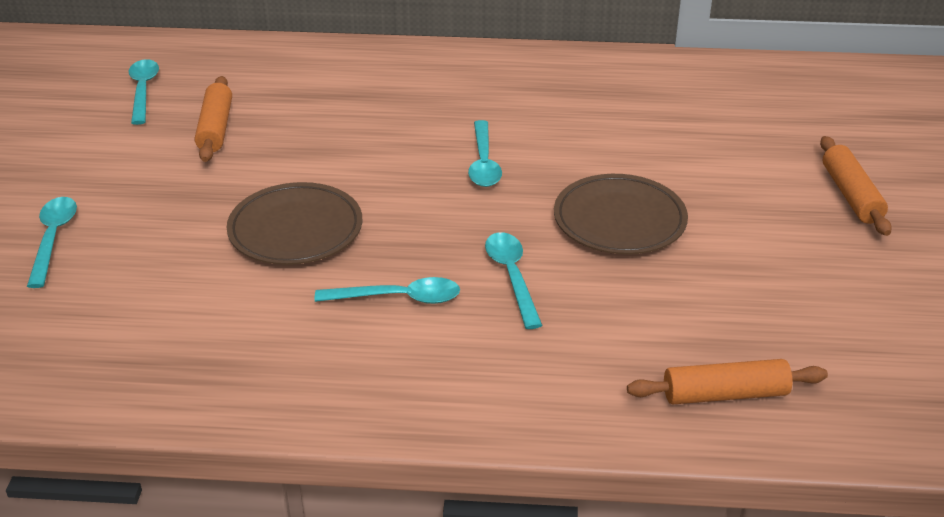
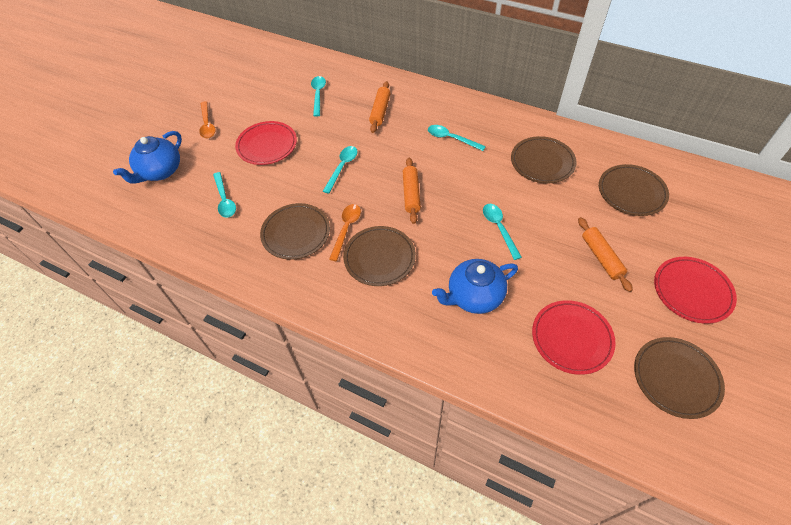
blue teapot: 0 -> 2
brown plate: 2 -> 5
orange spoon: 0 -> 2
red plate: 0 -> 3

